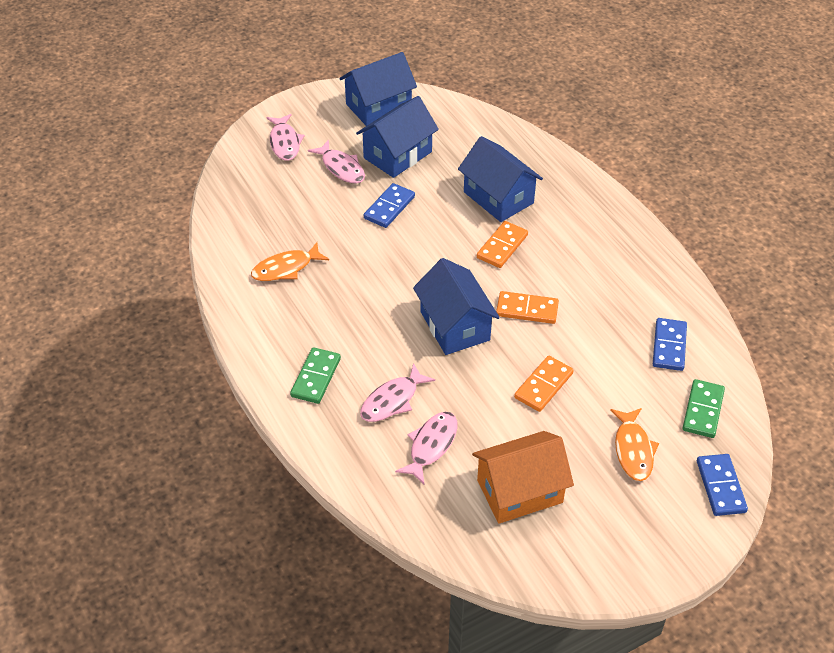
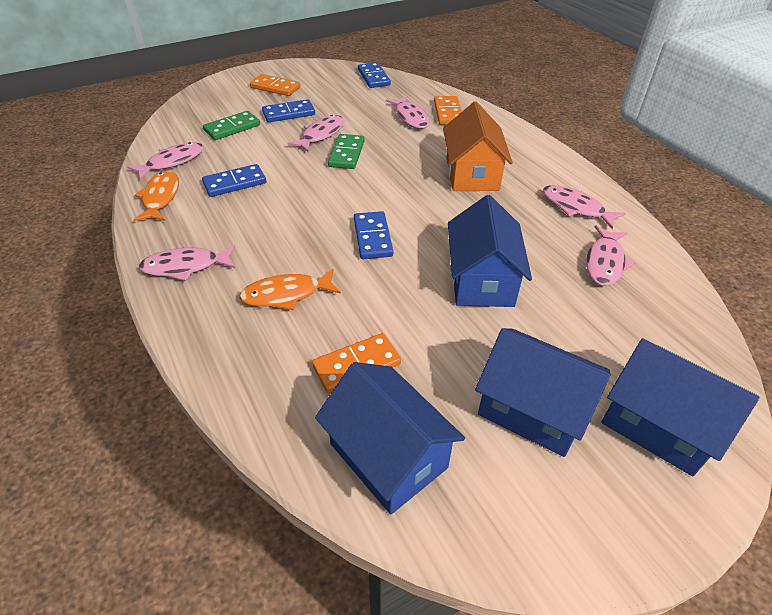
blue domino: 3 -> 4
pink fish: 4 -> 6

